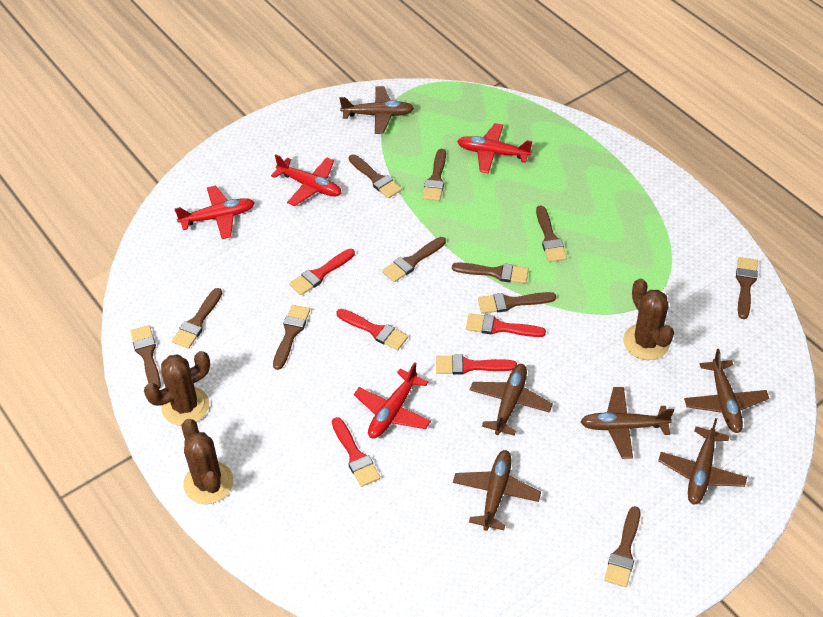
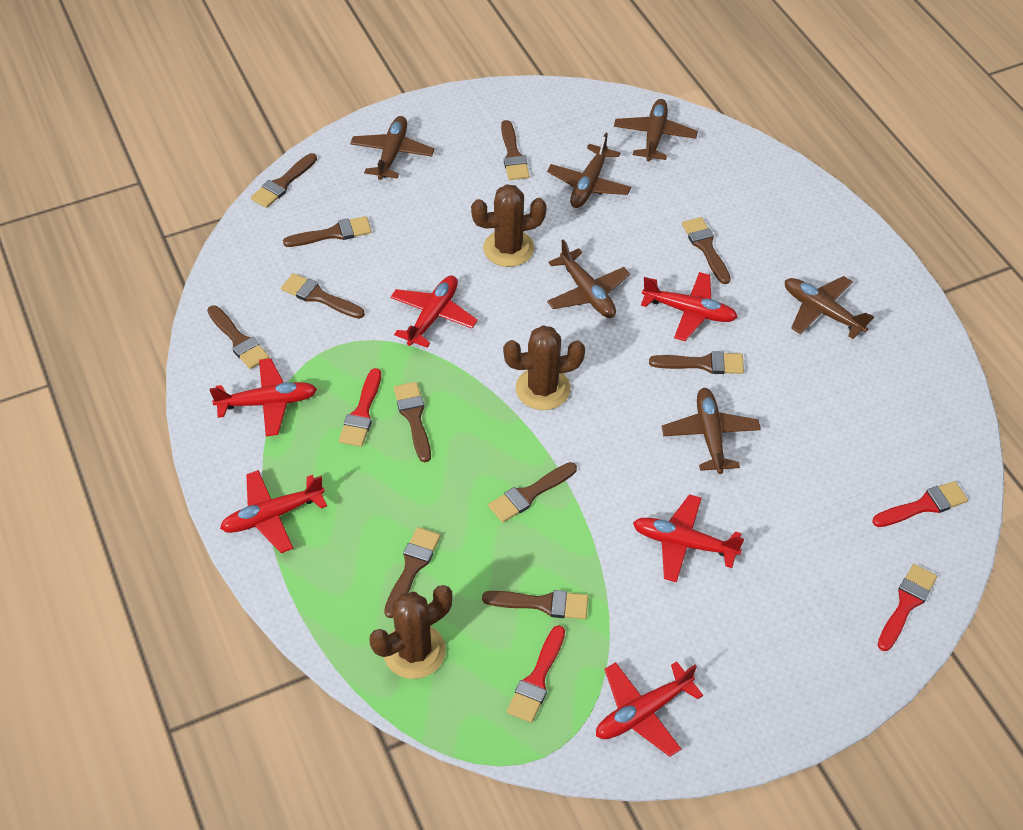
red brush: 5 -> 4
red plane: 4 -> 6

